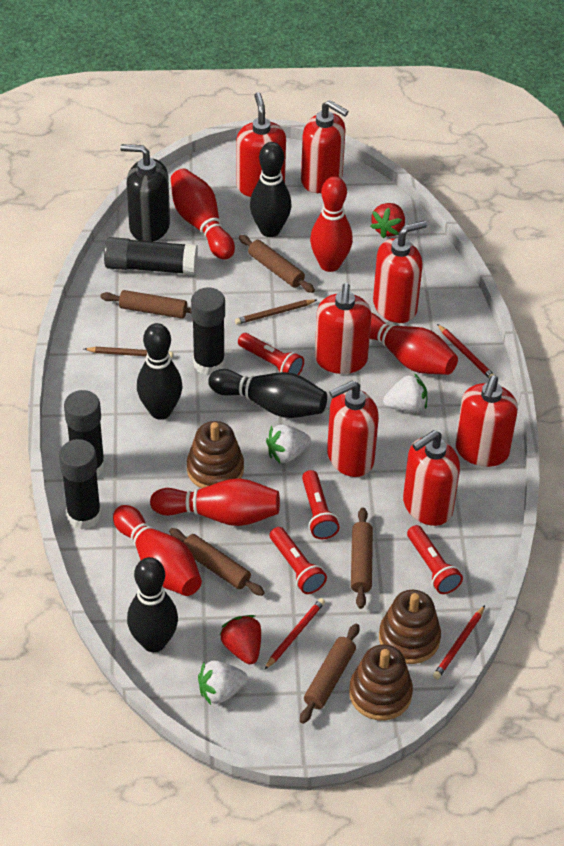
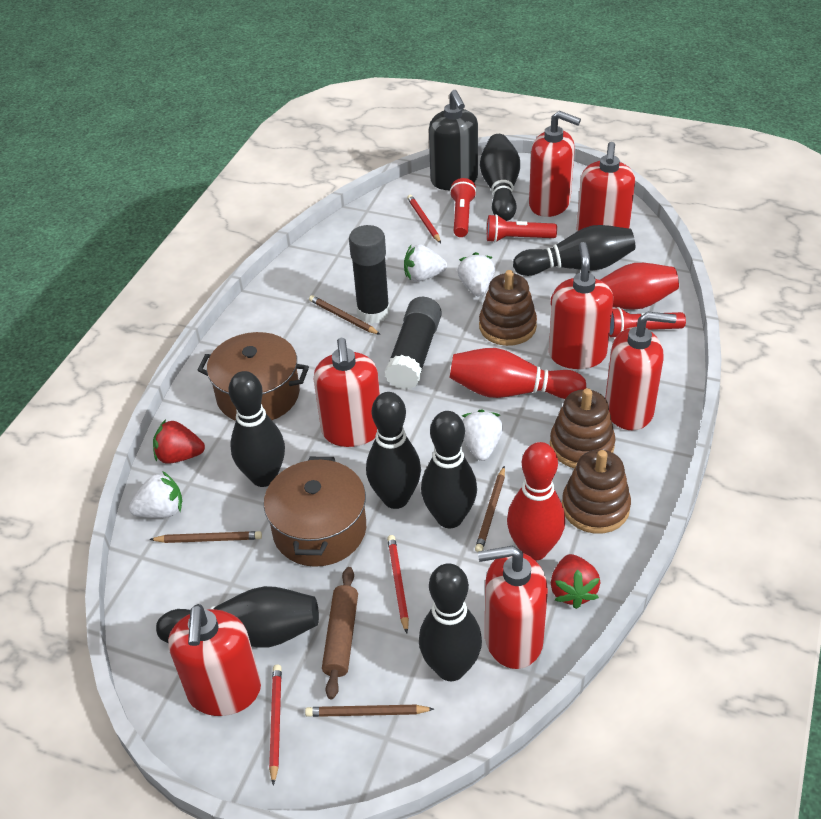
black bowling pin: 4 -> 7
black glue stick: 4 -> 2
brown pencil: 2 -> 4
brown pot: 0 -> 2
brown rolling pin: 5 -> 1
red bowling pin: 5 -> 3
red flashlight: 4 -> 3
white strawberry: 3 -> 4

